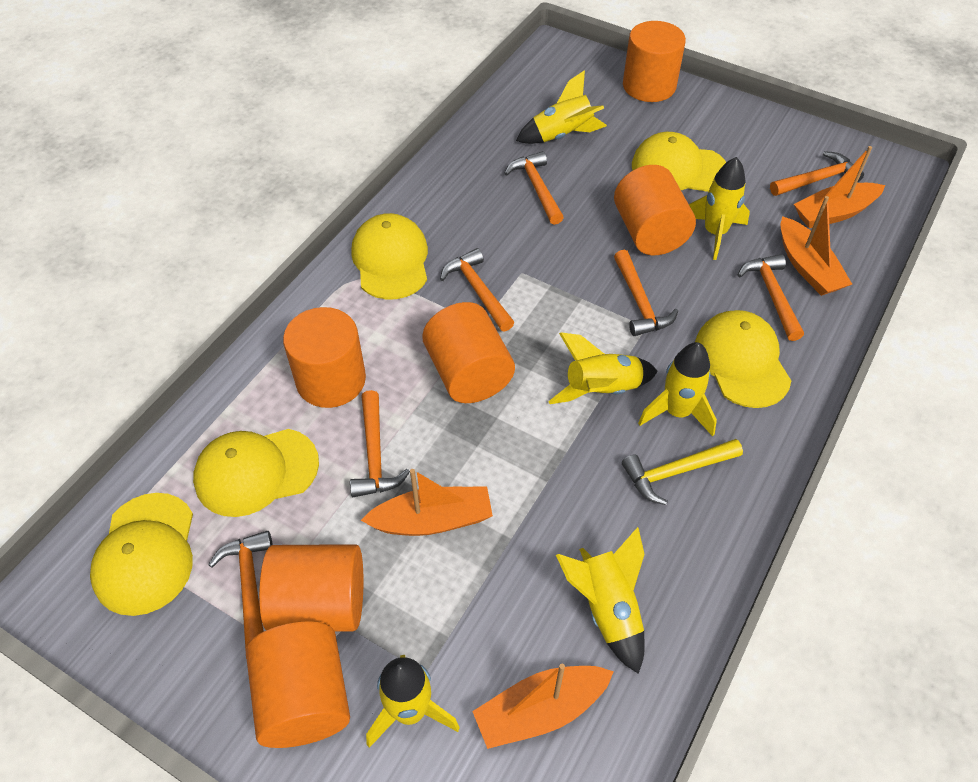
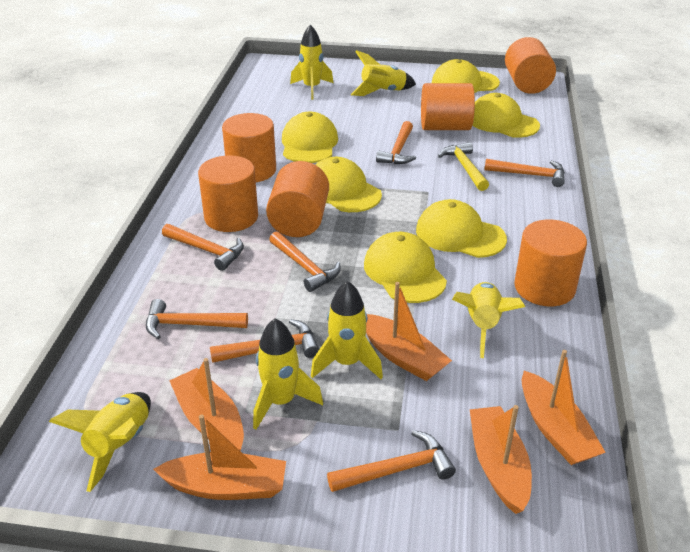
orange boat: 4 -> 5
yellow cap: 5 -> 6

